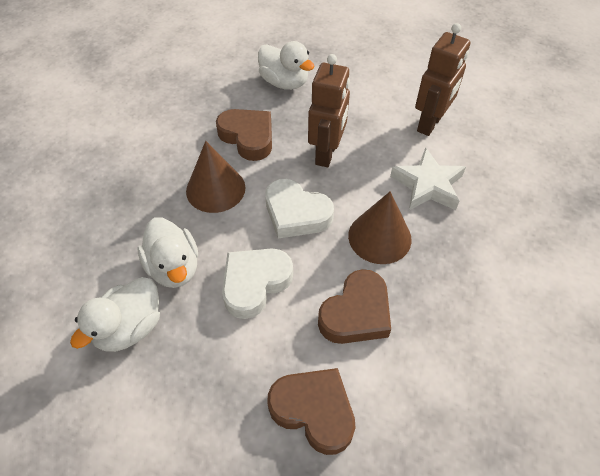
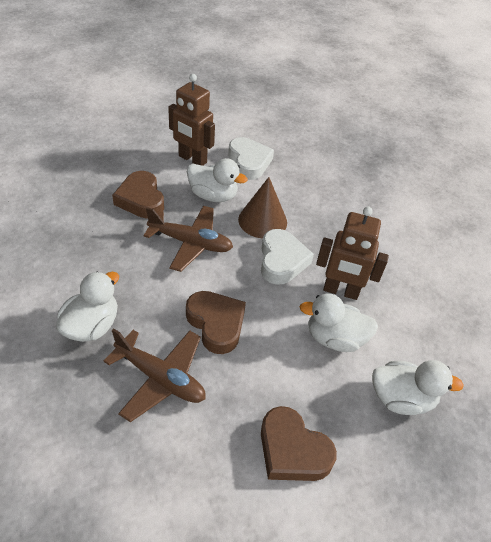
brown cone: 2 -> 1
brown plane: 0 -> 2
white duck: 3 -> 4
white star: 1 -> 0

